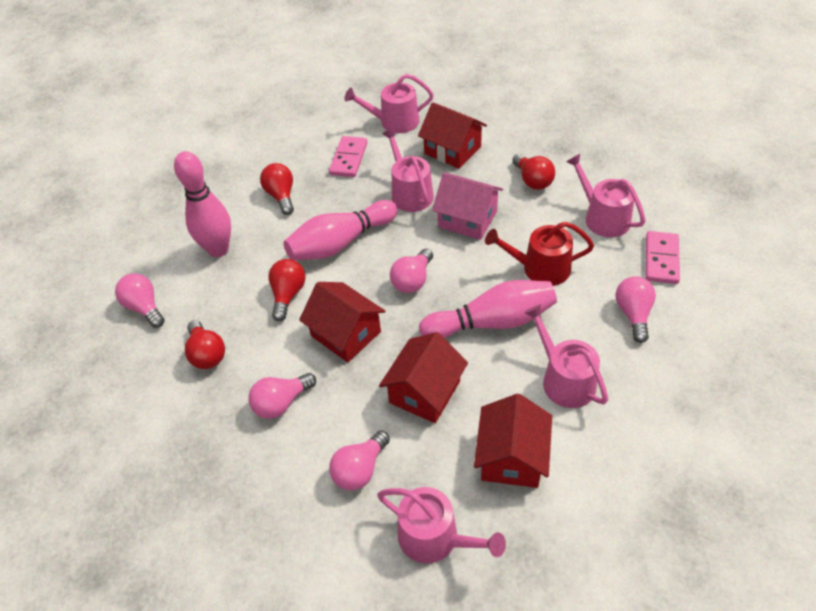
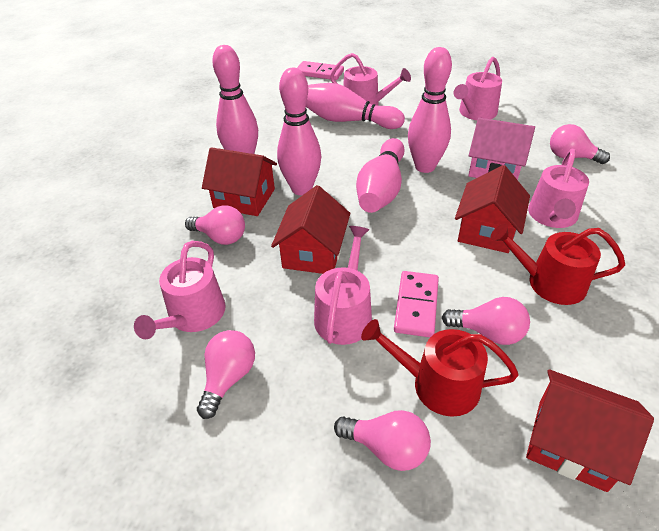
pink bowling pin: 3 -> 5
red light bulb: 4 -> 0
red watering can: 1 -> 2

